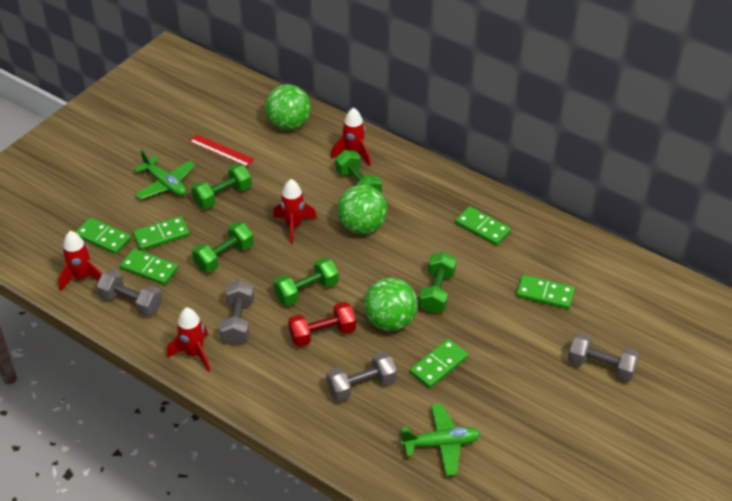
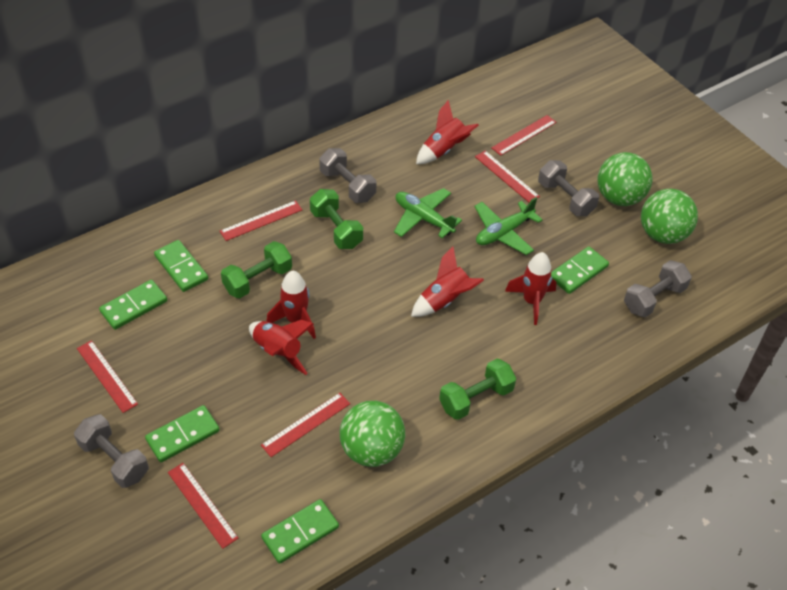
green domino: 6 -> 5
green dumbbell: 5 -> 3
red dumbbell: 1 -> 0
red rocket: 4 -> 5
red ruler: 1 -> 6

